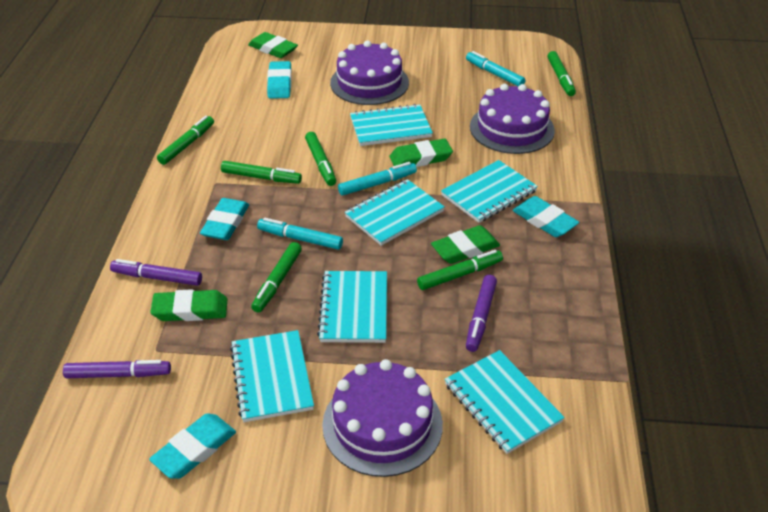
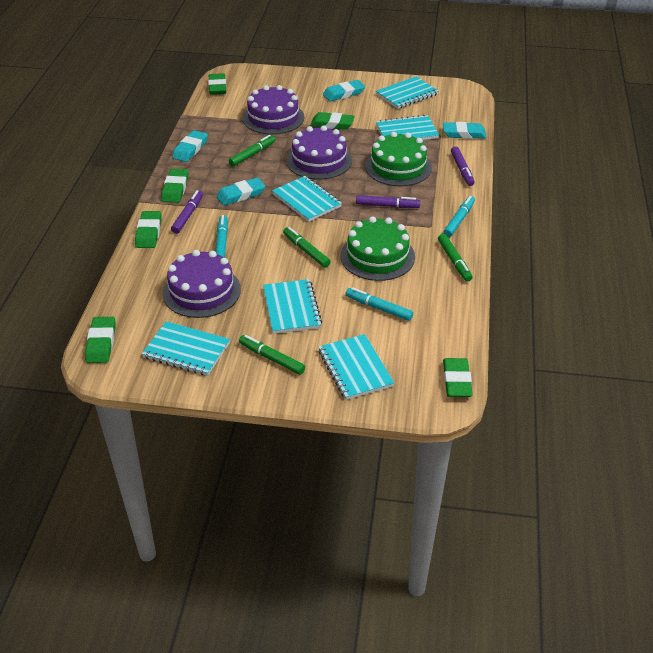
green cake: 0 -> 2
green eraser: 4 -> 6
green marker: 6 -> 4

